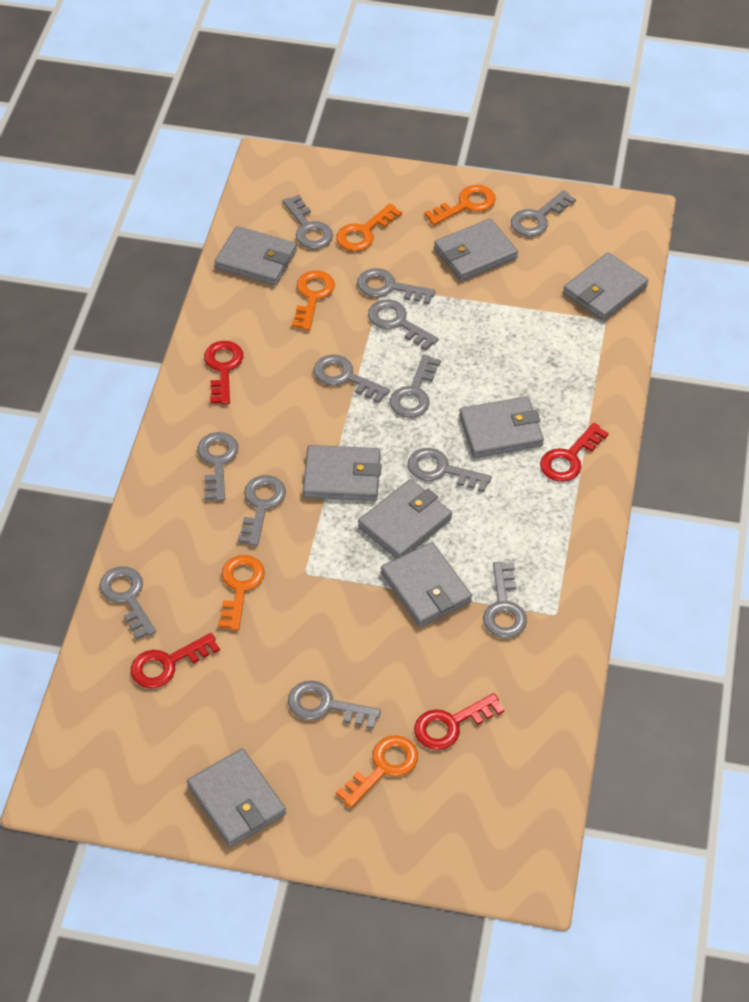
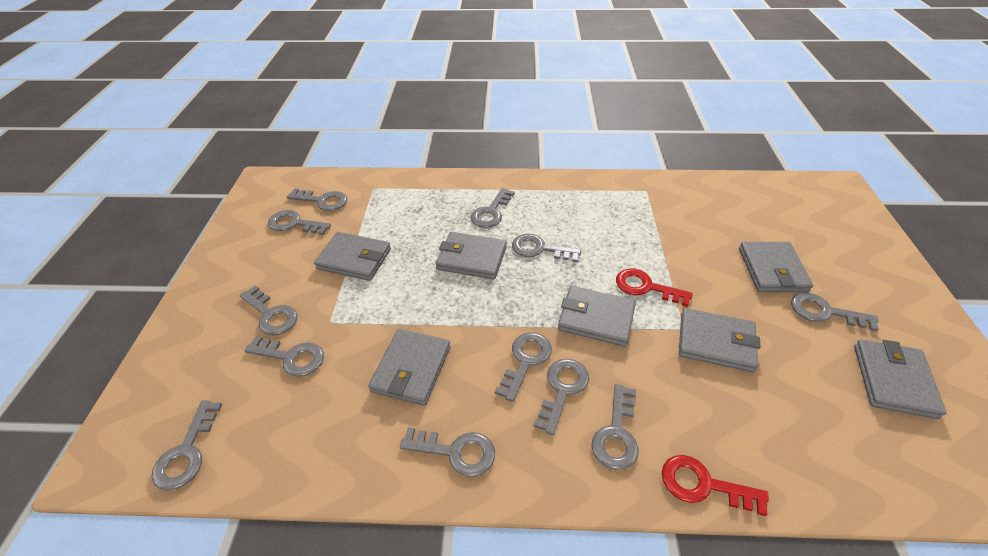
grey wallet: 8 -> 7
orange key: 5 -> 0
red key: 4 -> 2

